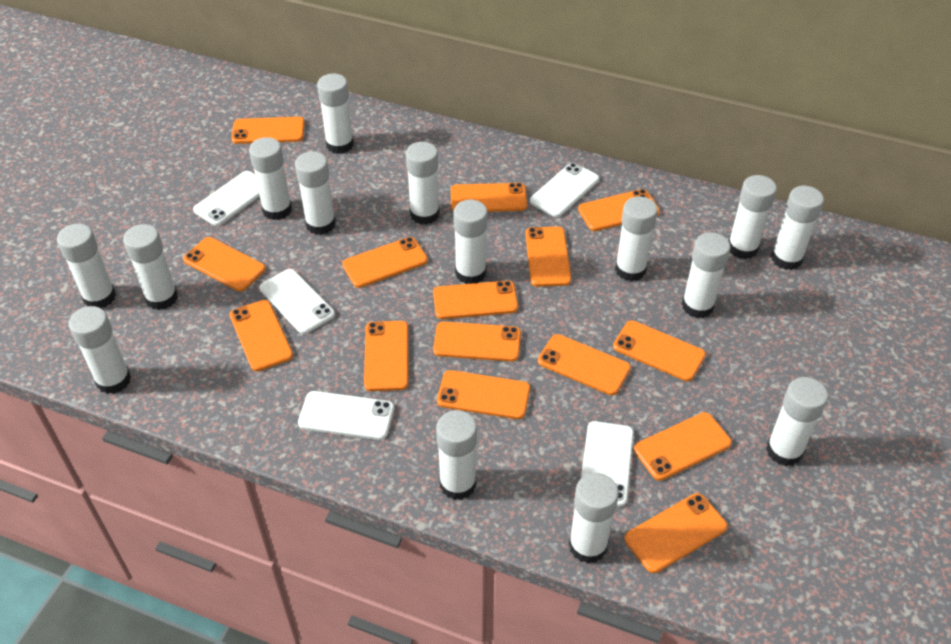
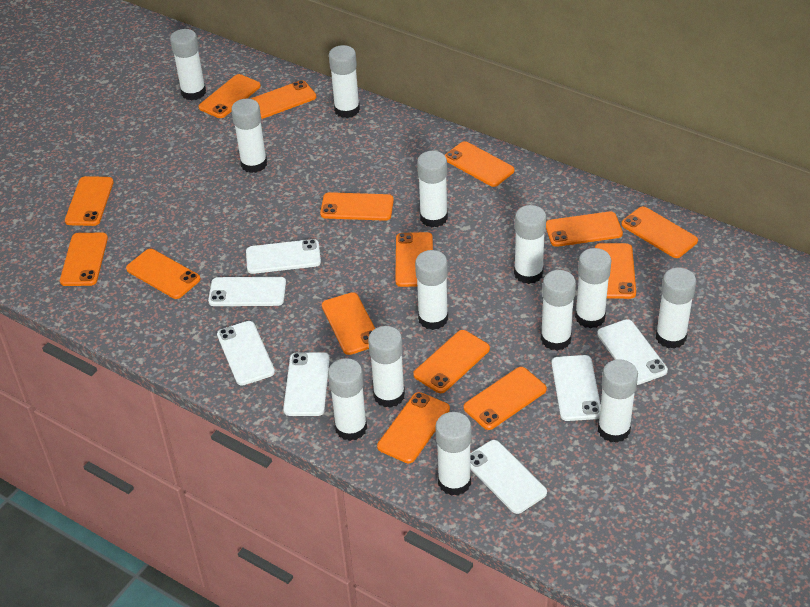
white glue stick: 15 -> 13
white phone: 5 -> 7

